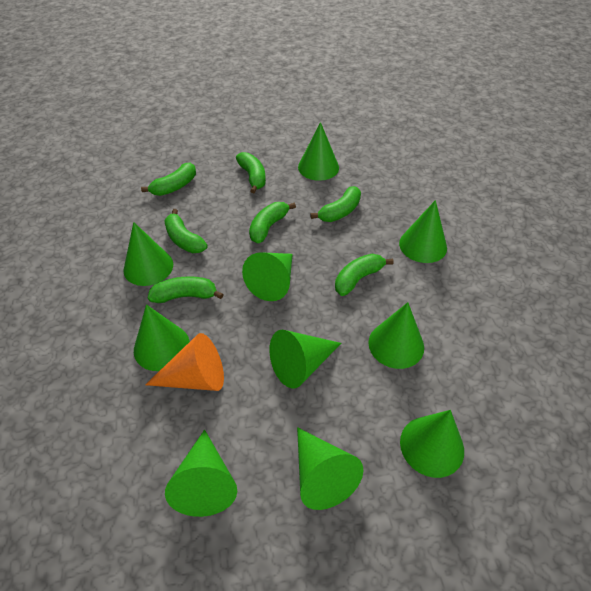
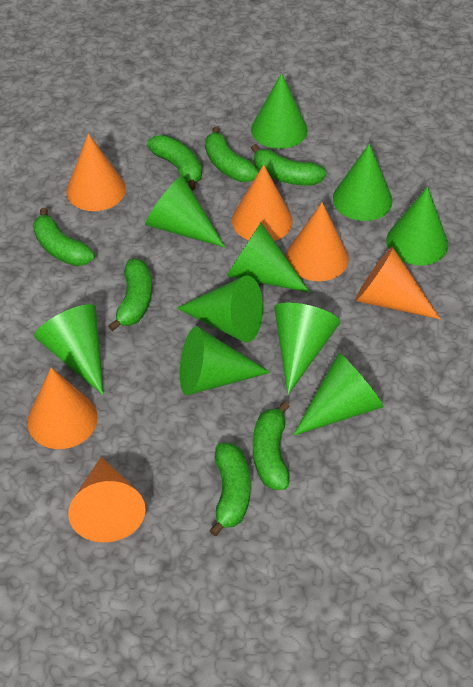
orange cone: 1 -> 6

